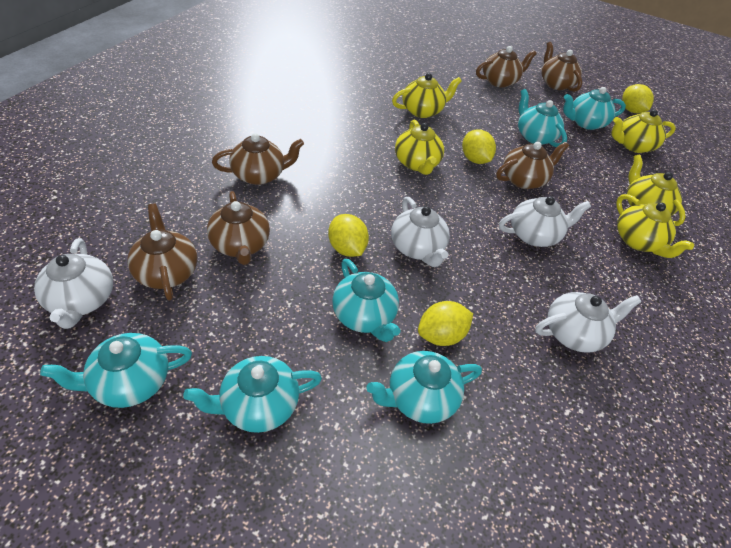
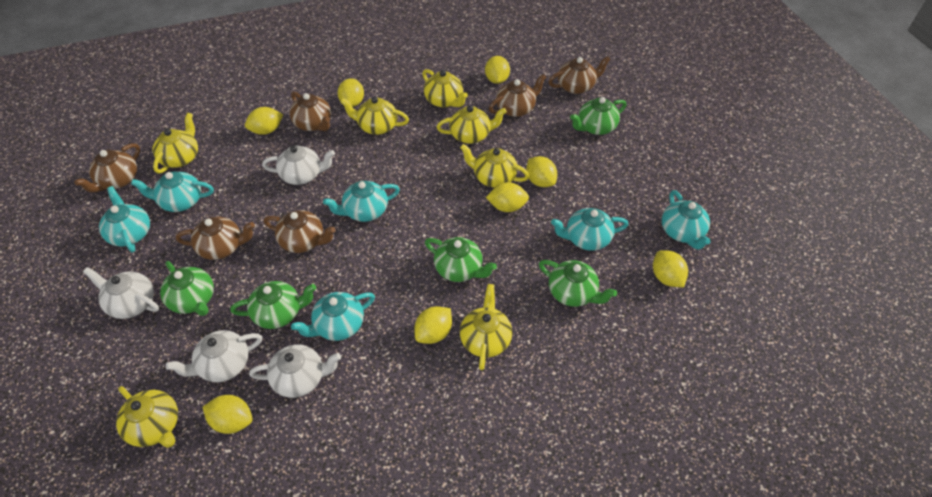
green teapot: 0 -> 5
yellow lemon: 4 -> 8
yellow teapot: 5 -> 7

